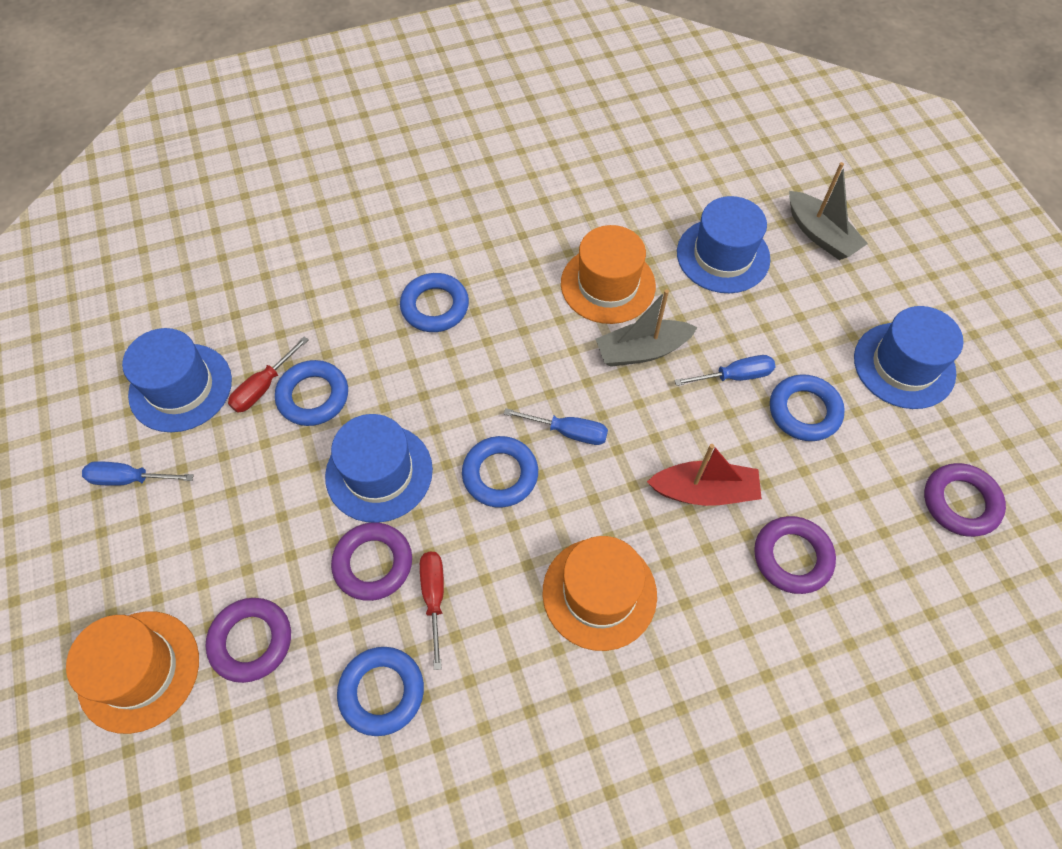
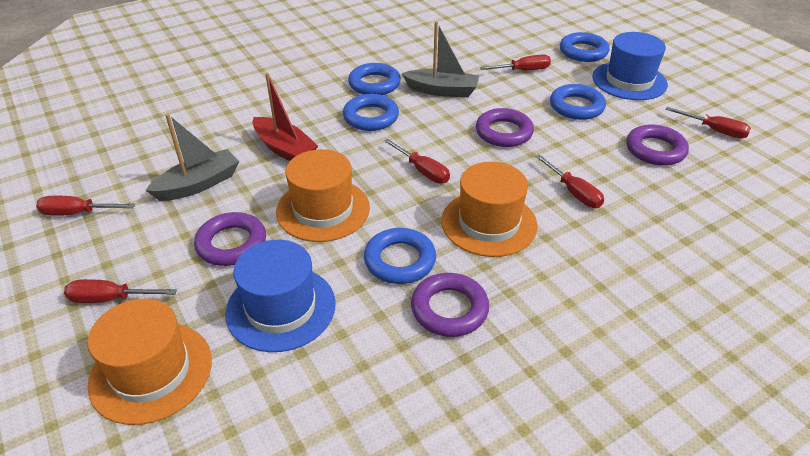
blue hat: 4 -> 2
blue screwdriver: 3 -> 0
red screwdriver: 2 -> 6

